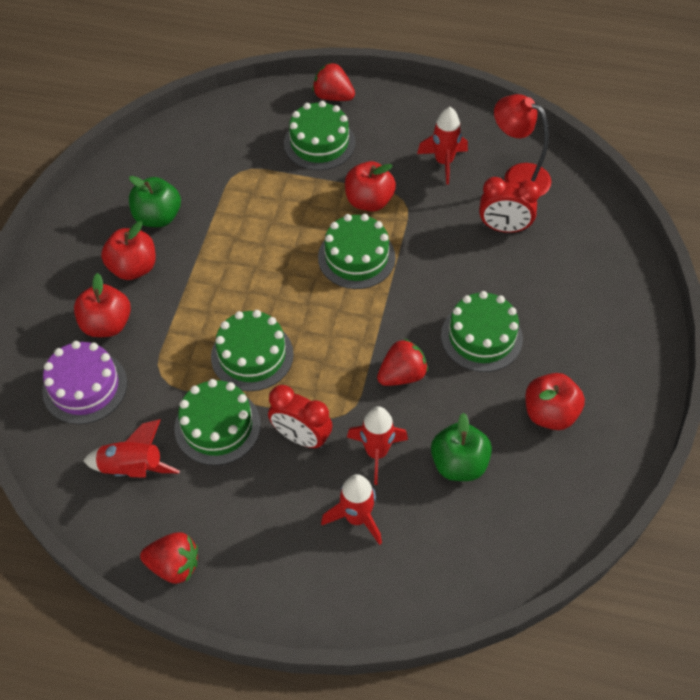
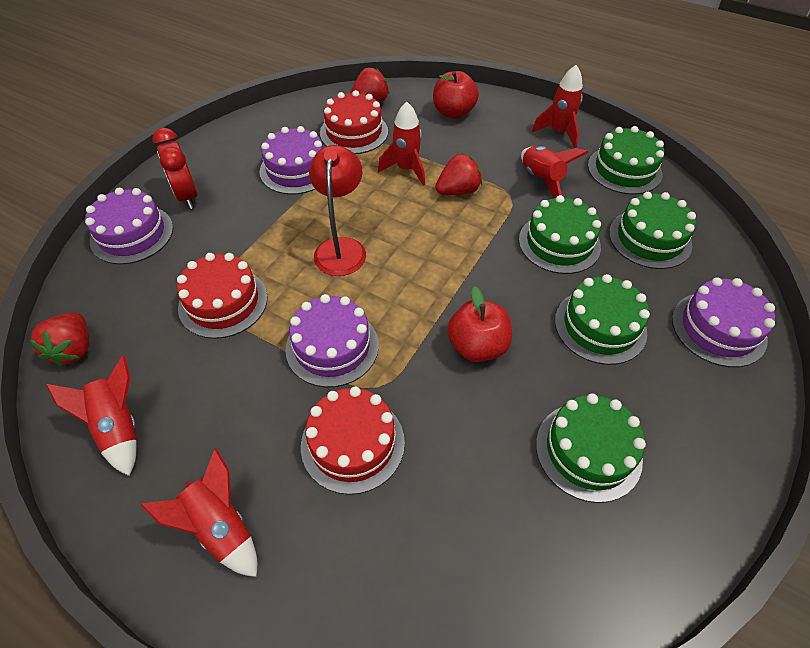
green apple: 2 -> 0
purple cake: 1 -> 4
red apple: 4 -> 2
red cake: 0 -> 3
red clock: 2 -> 1
red rocket: 4 -> 5

